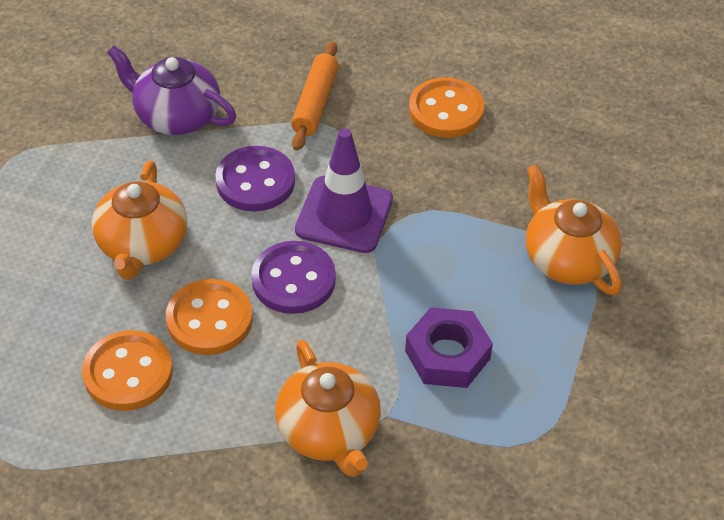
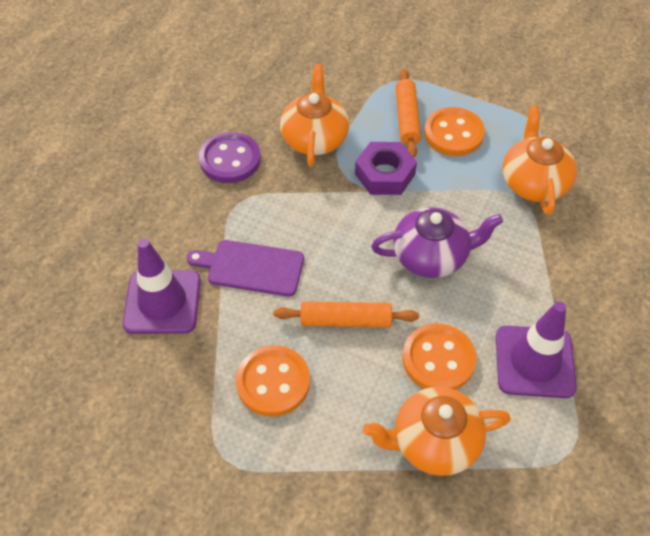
orange rolling pin: 1 -> 2
purple button: 2 -> 1
purple cutting board: 0 -> 1
purple traffic cone: 1 -> 2

